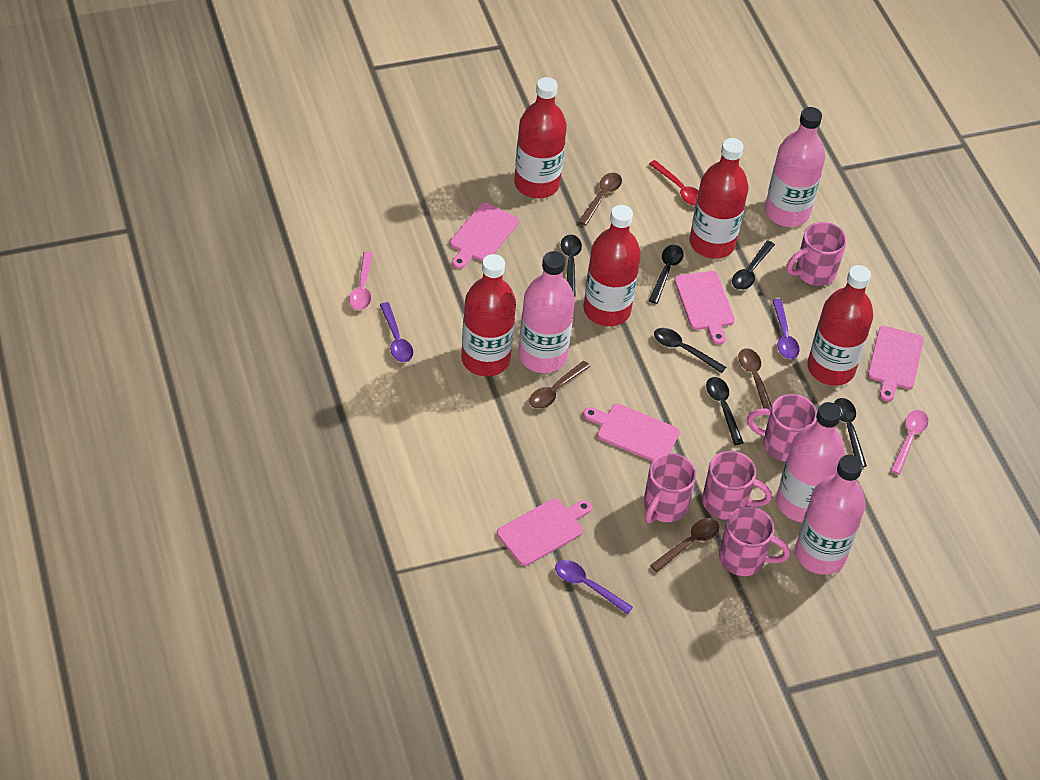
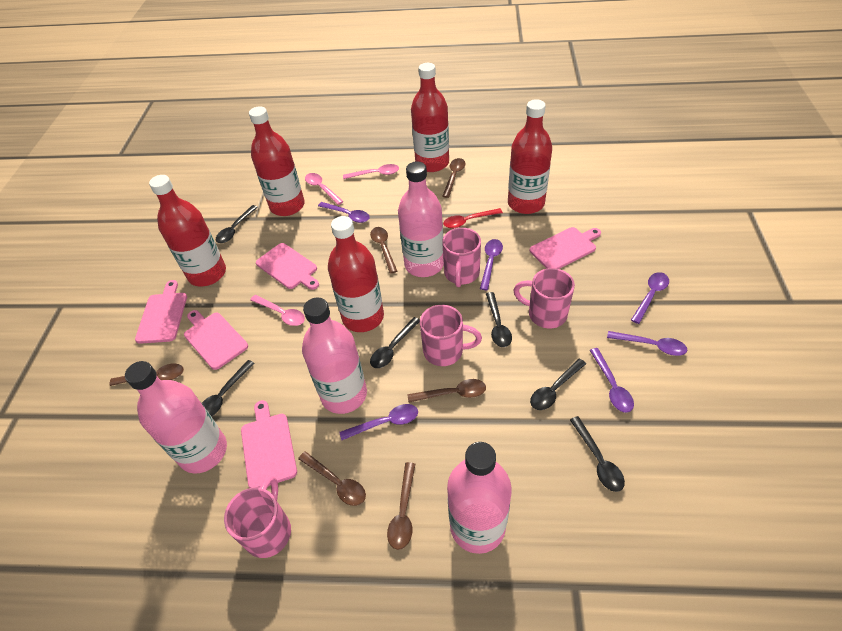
brown spoon: 4 -> 6
pink mug: 5 -> 4
pink spoon: 2 -> 3
purple spoon: 3 -> 6

